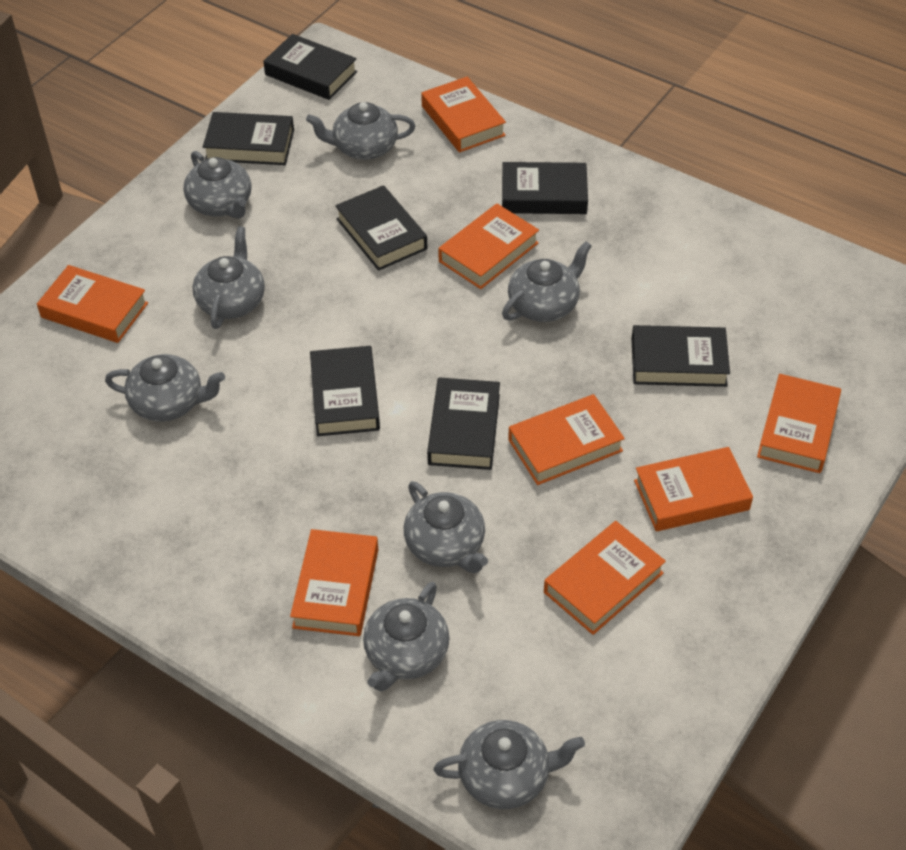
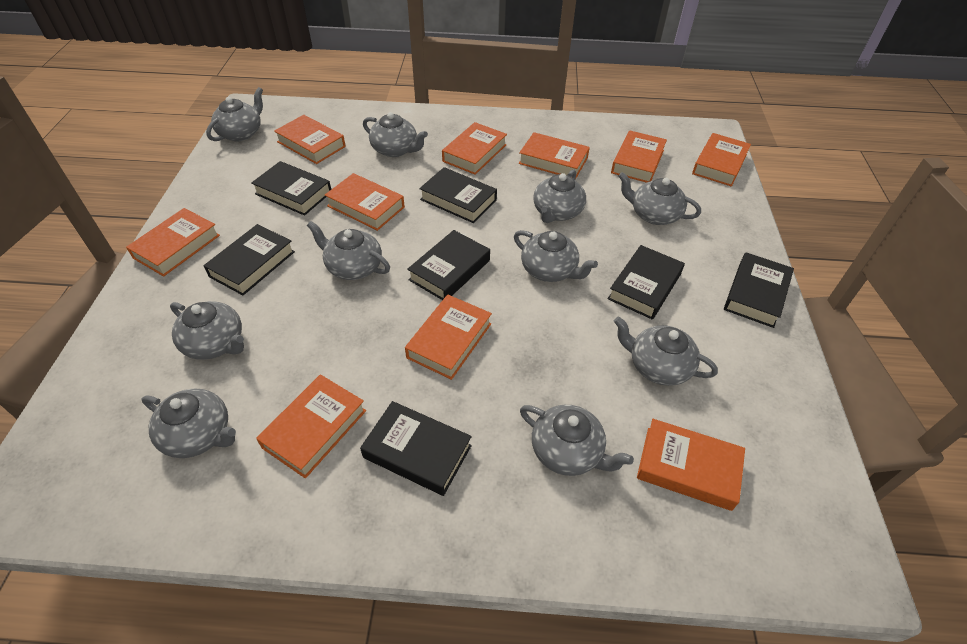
grey teapot: 8 -> 10
orange book: 8 -> 10

